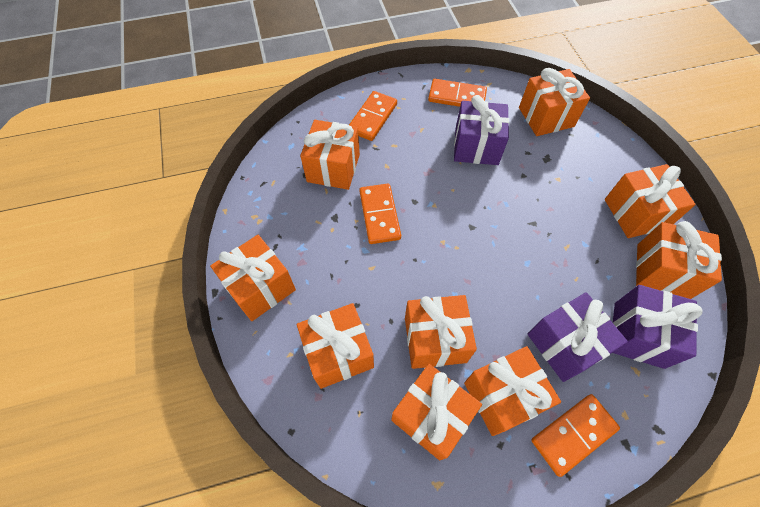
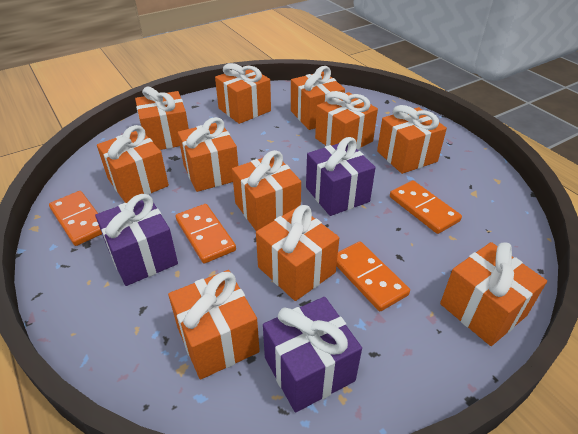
orange gift: 9 -> 11

